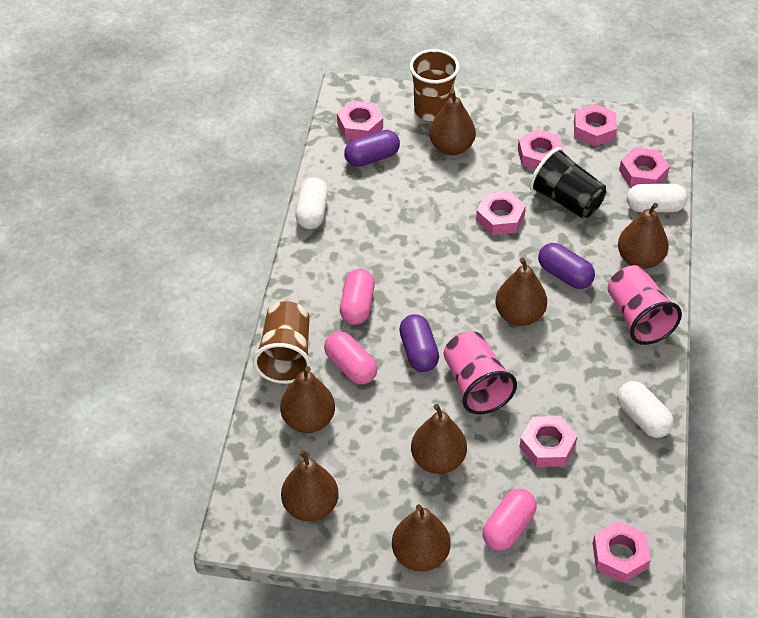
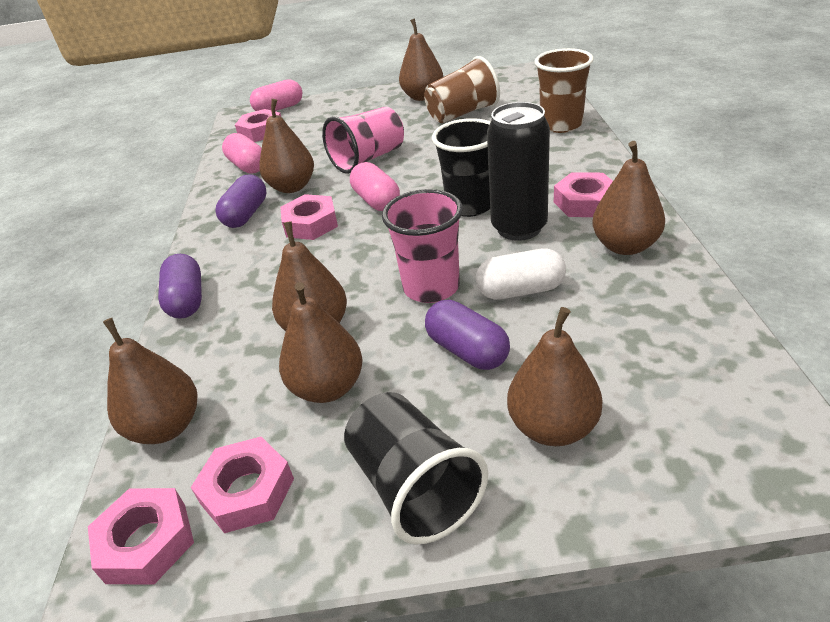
black can: 0 -> 1
black cup: 1 -> 2
pink nut: 7 -> 5
white capsule: 3 -> 1

